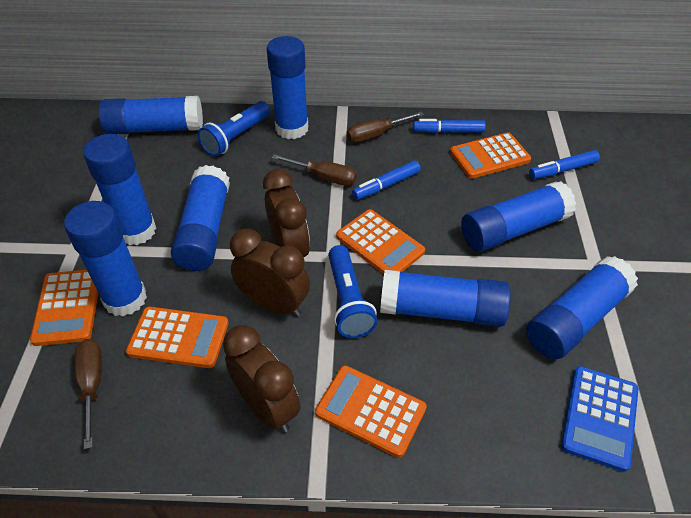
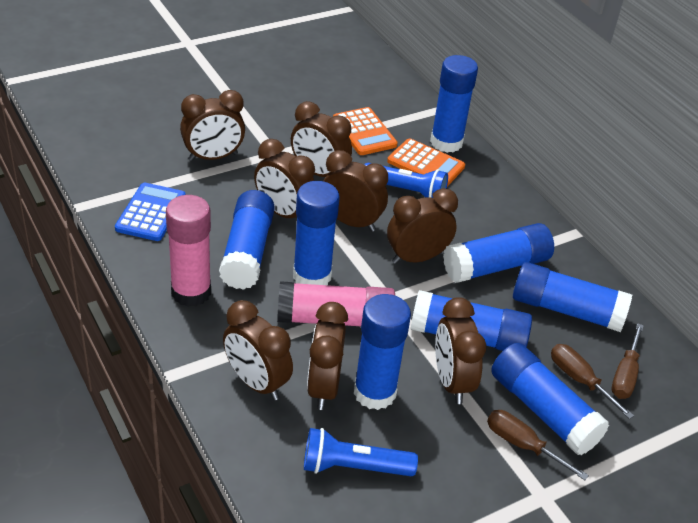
blue marker: 3 -> 0
brown clock: 3 -> 8
orange calculator: 5 -> 2
pink glue stick: 0 -> 2

